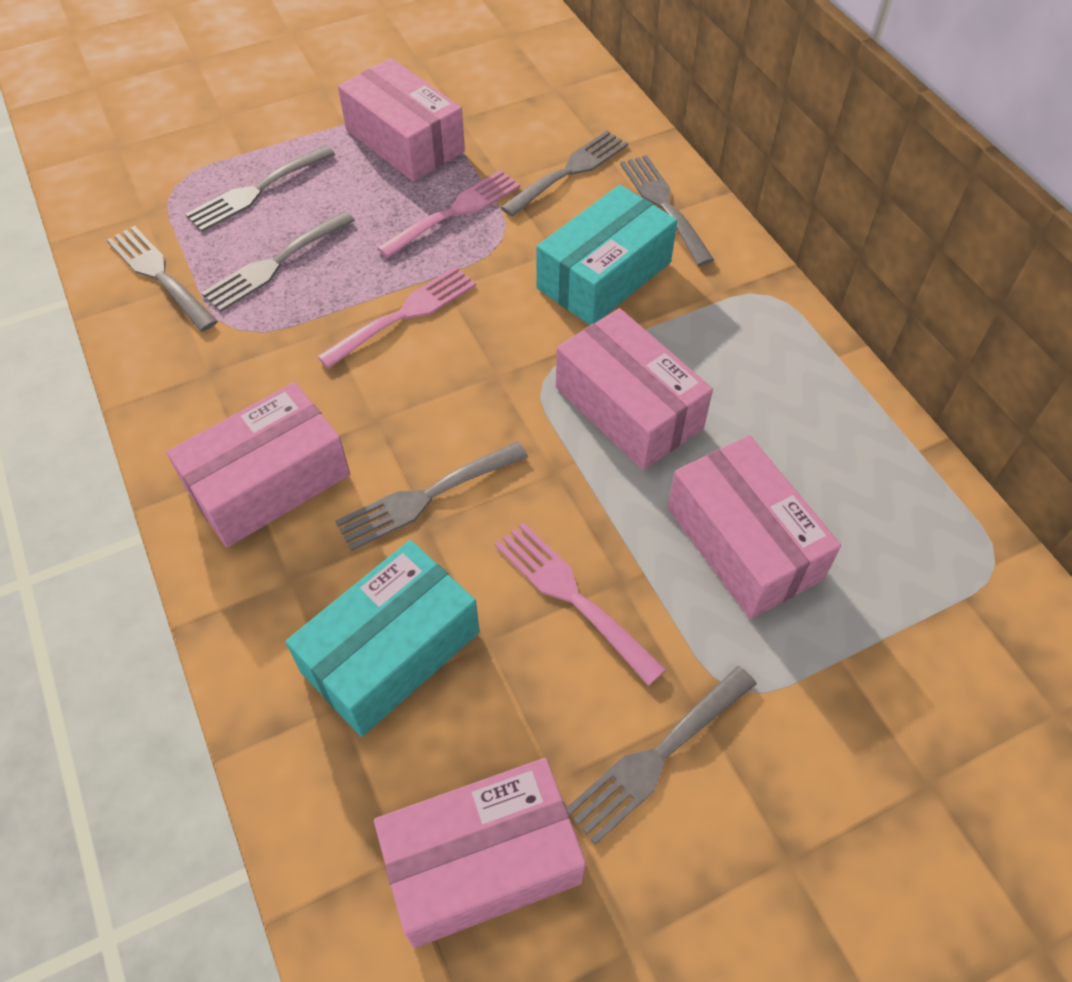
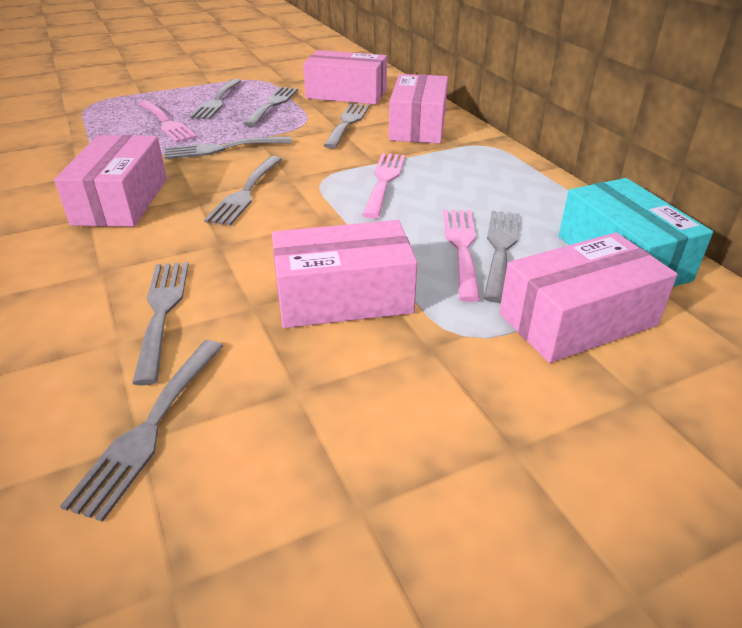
grey fork: 7 -> 8
turquoise box: 2 -> 1

